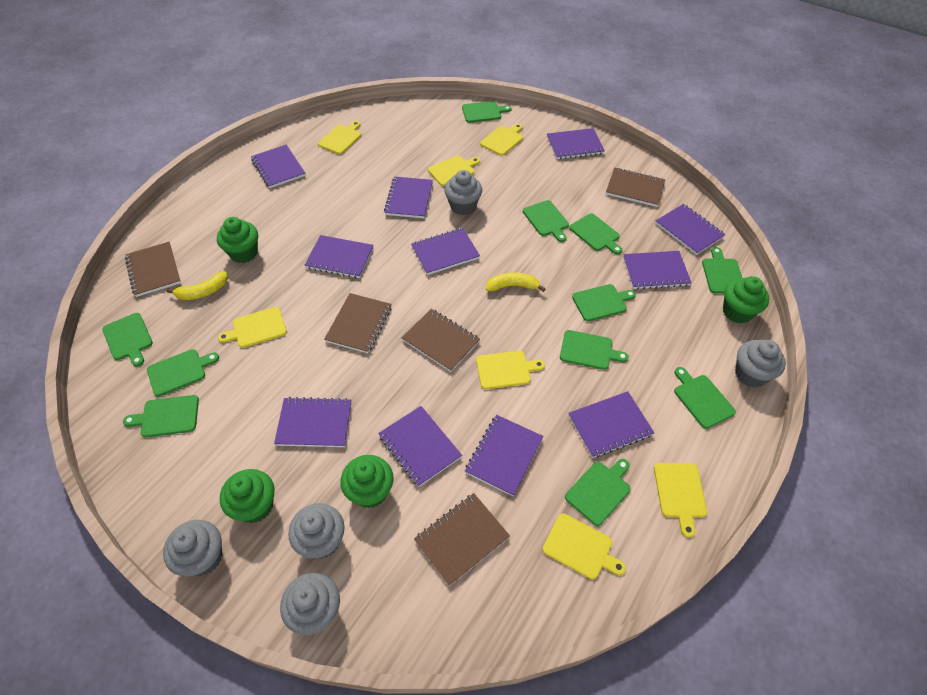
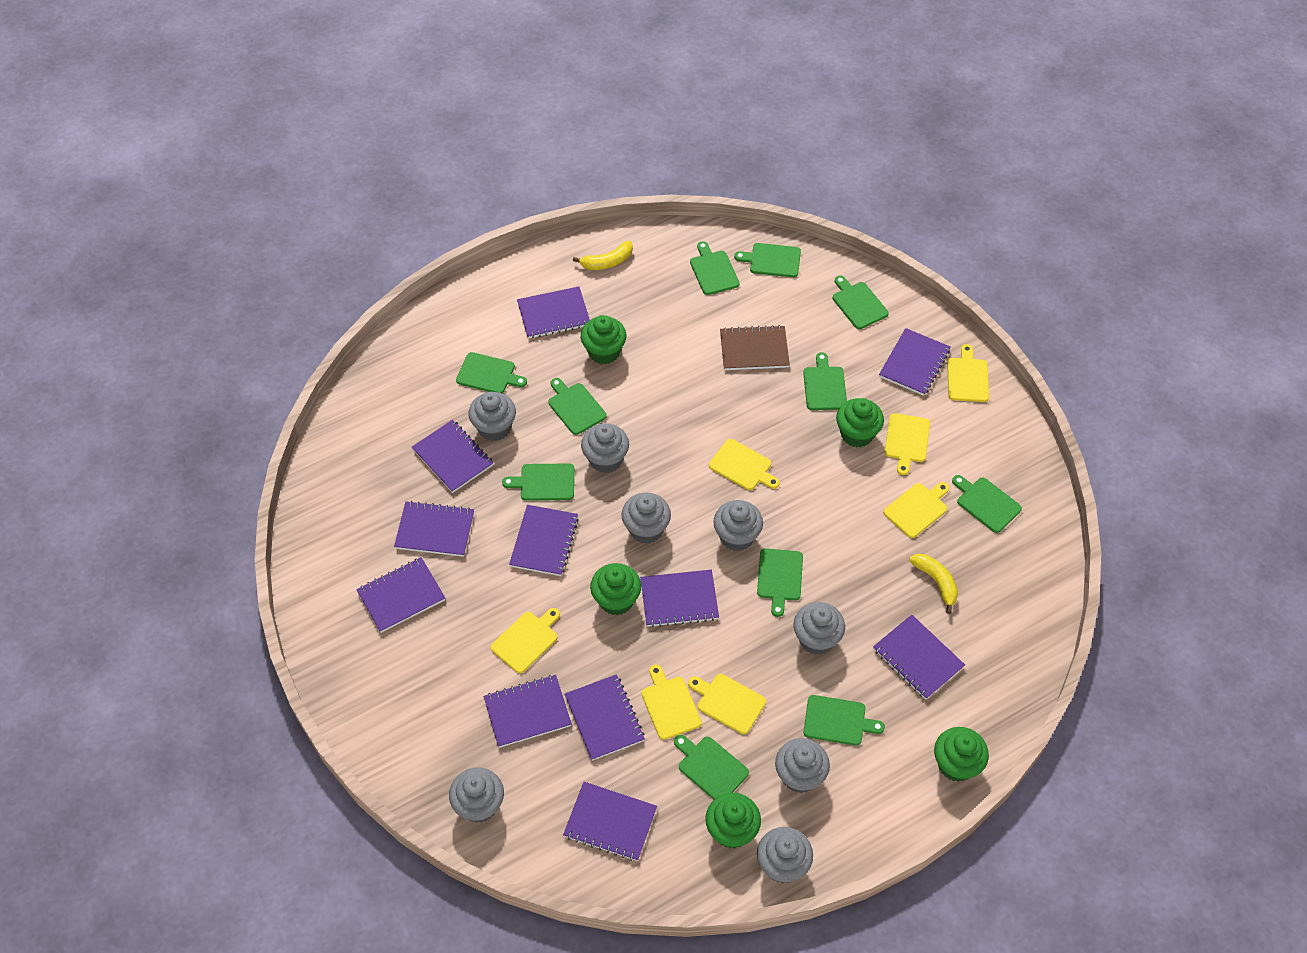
brown notebook: 5 -> 1
green cupcake: 4 -> 5
grey cupcake: 5 -> 8

